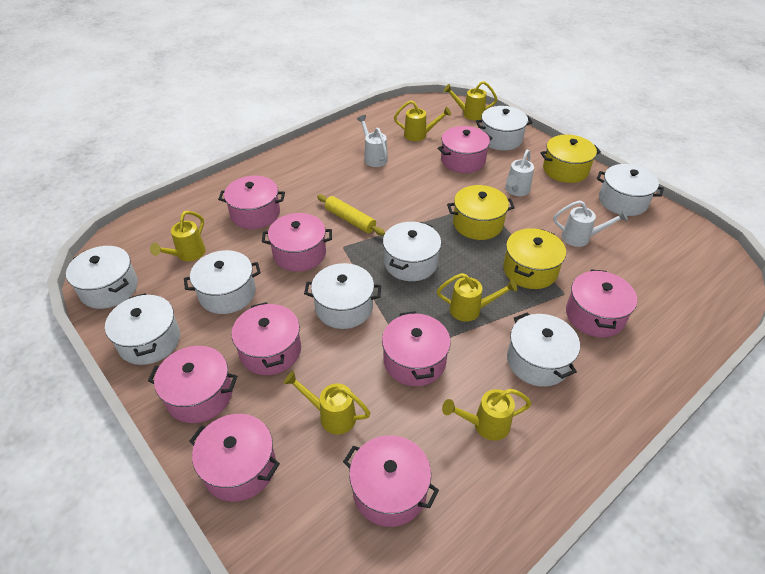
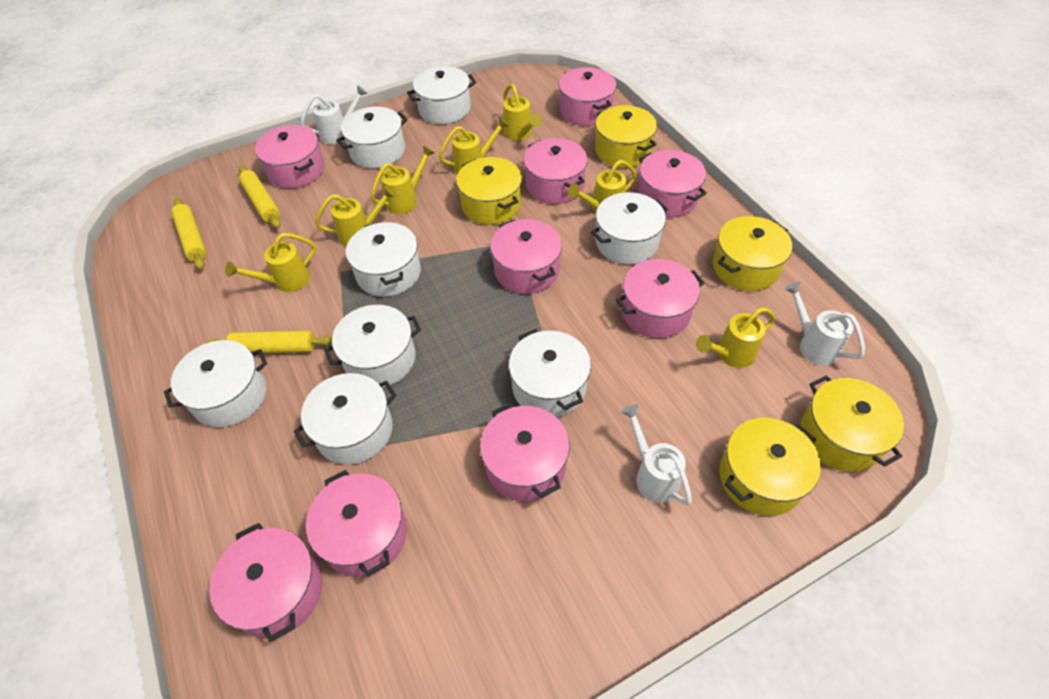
yellow pot: 3 -> 5
yellow rolling pin: 1 -> 3
yellow watering can: 6 -> 7

